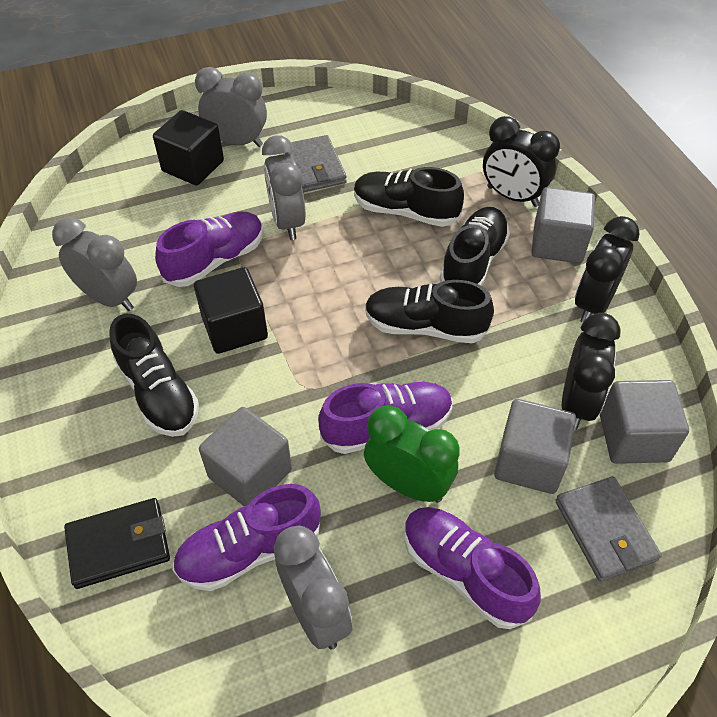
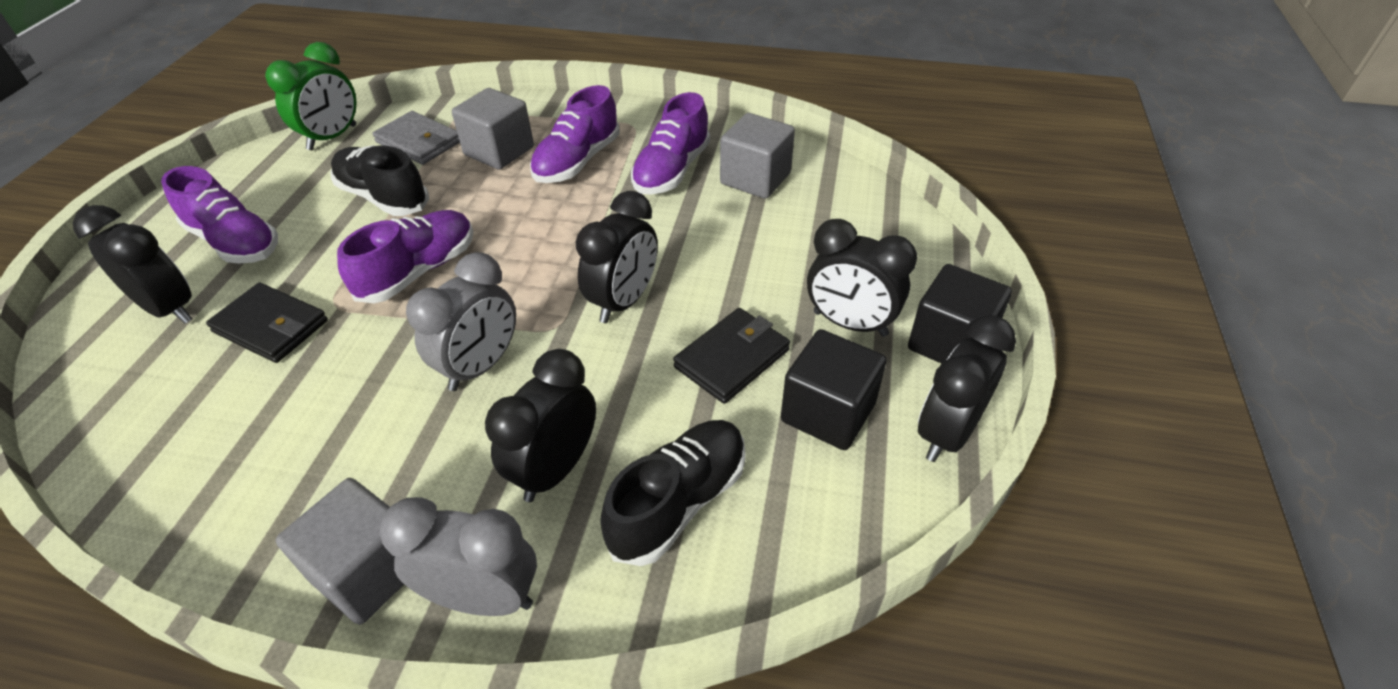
black clock: 3 -> 5
black shoe: 4 -> 2
black wallet: 1 -> 2
grey clock: 4 -> 2
grey cube: 4 -> 3
grey wallet: 2 -> 1

